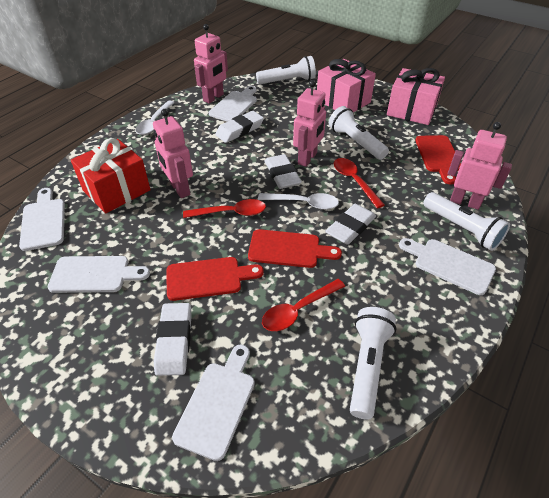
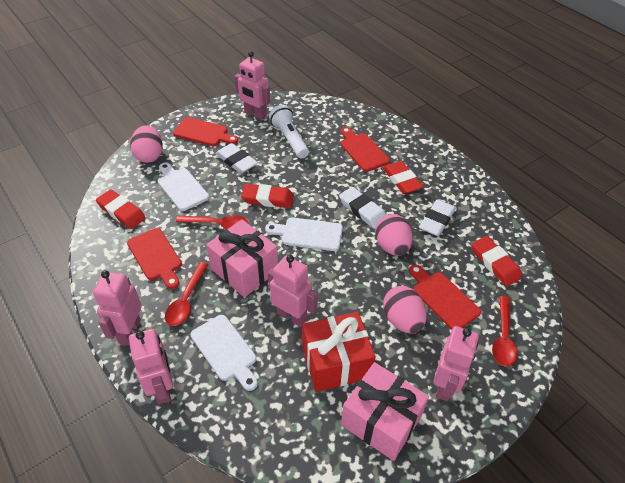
pink egg: 0 -> 3
pink robot: 4 -> 5
red cutting board: 3 -> 4
red eraser: 0 -> 4
white cutting board: 5 -> 3
white eraser: 4 -> 3
white flashlight: 4 -> 1
white spoon: 2 -> 0

